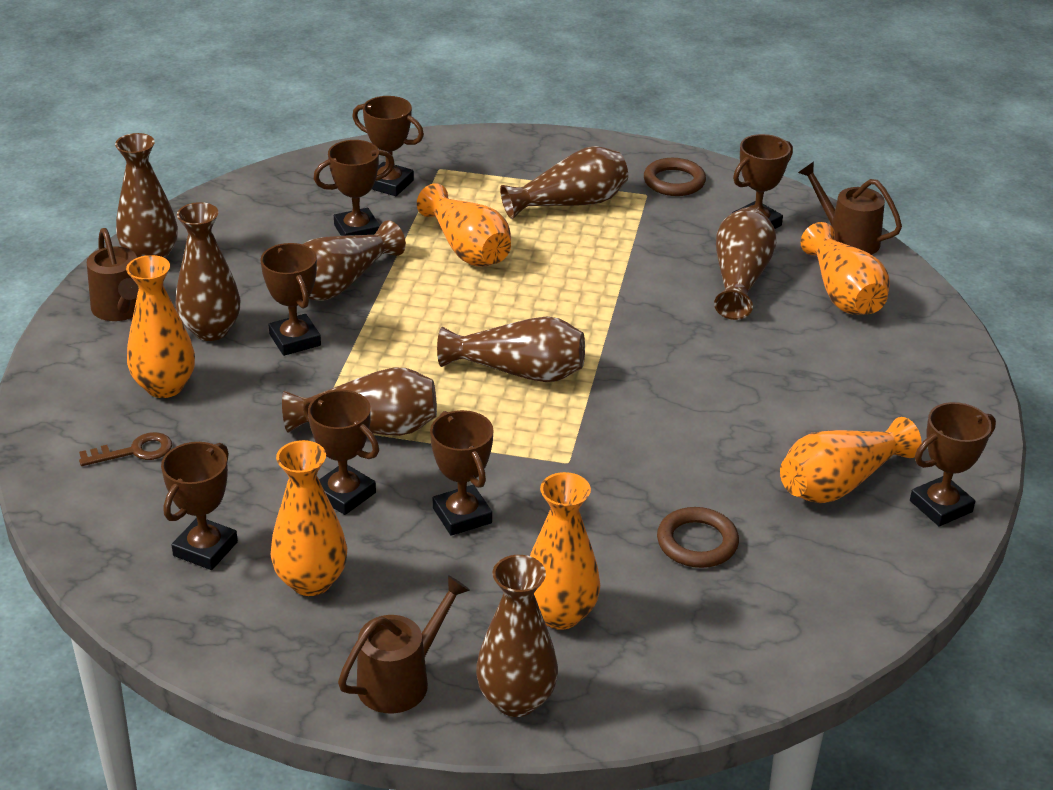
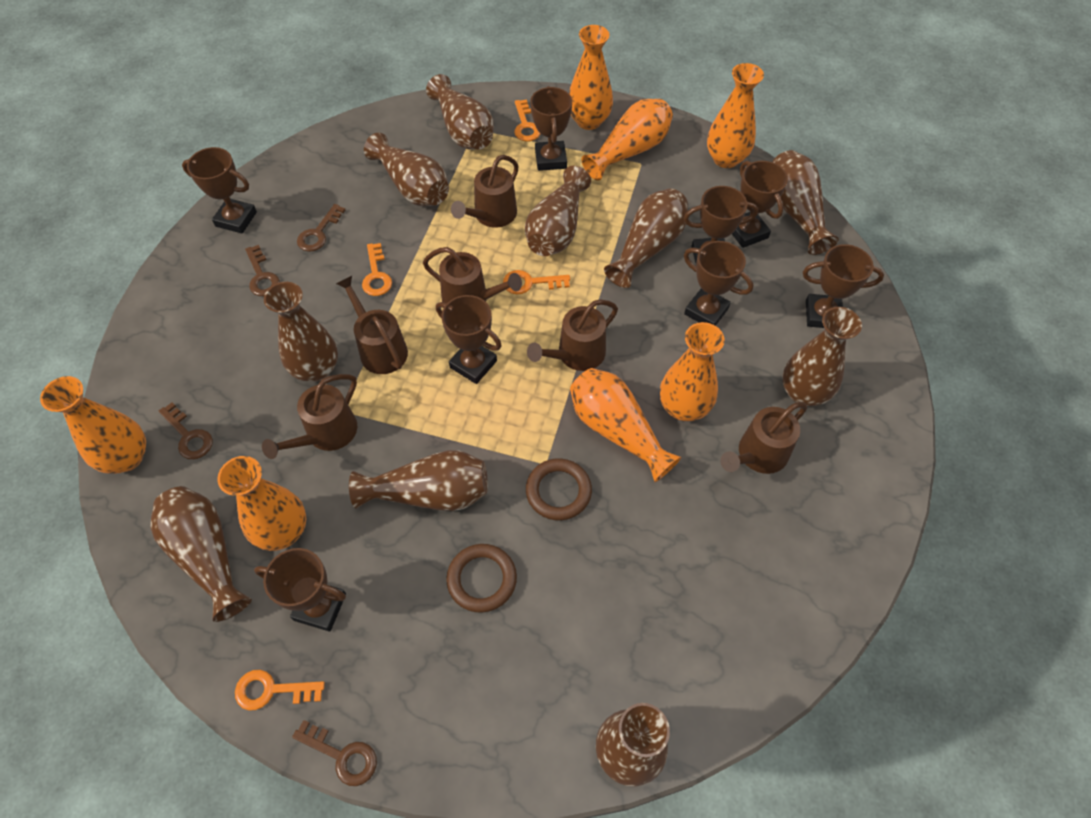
brown key: 1 -> 4
brown vase: 8 -> 10
brown watering can: 3 -> 6
orange key: 0 -> 4
orange vase: 6 -> 7

